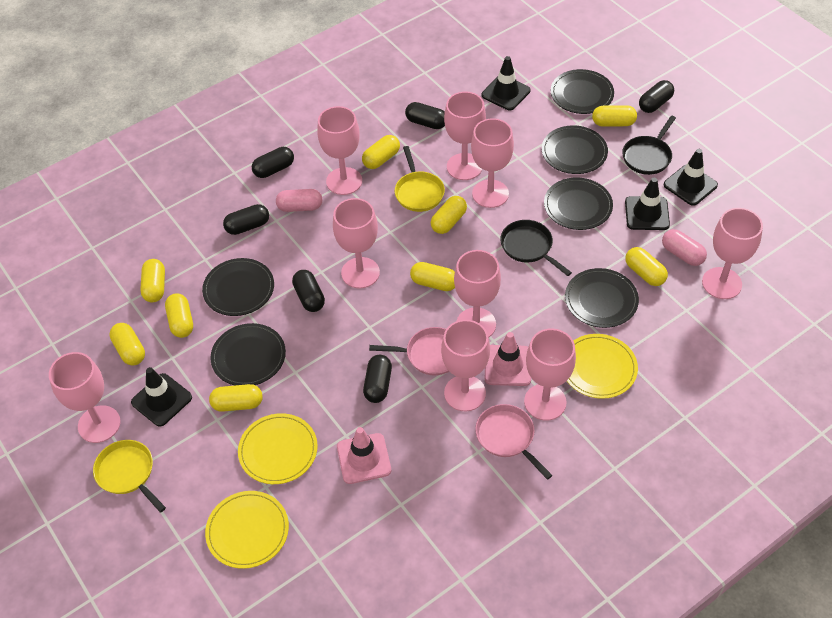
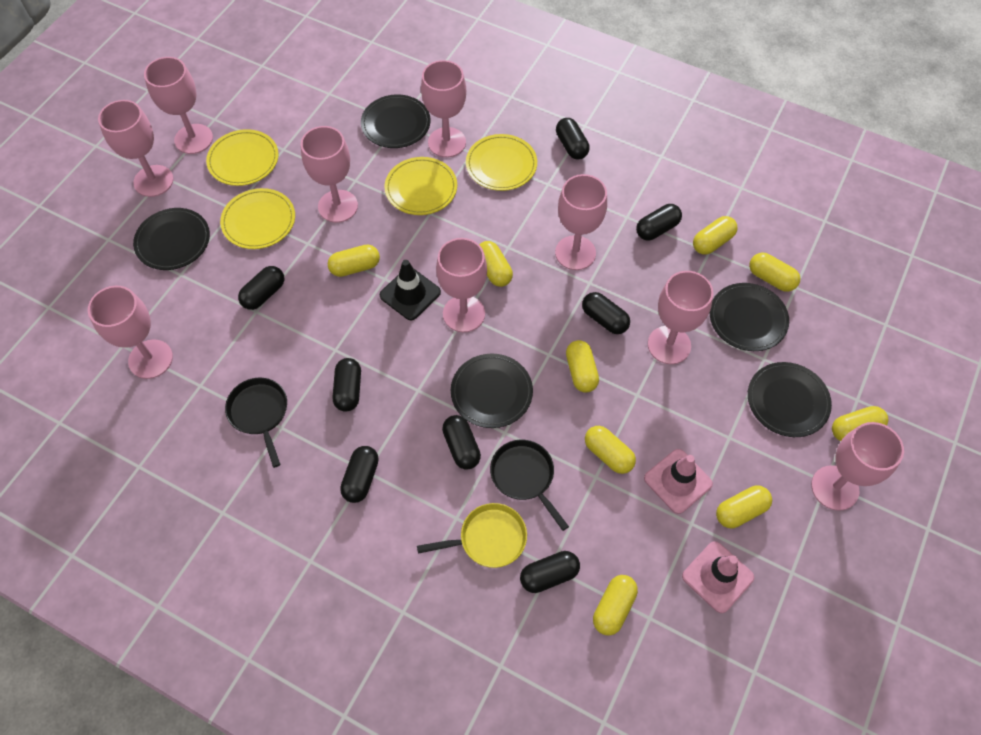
black capsule: 6 -> 8
black plate: 6 -> 5
black traffic cone: 4 -> 1
pink capsule: 2 -> 0
pink pan: 2 -> 0
yellow pan: 2 -> 1
yellow plate: 3 -> 4

